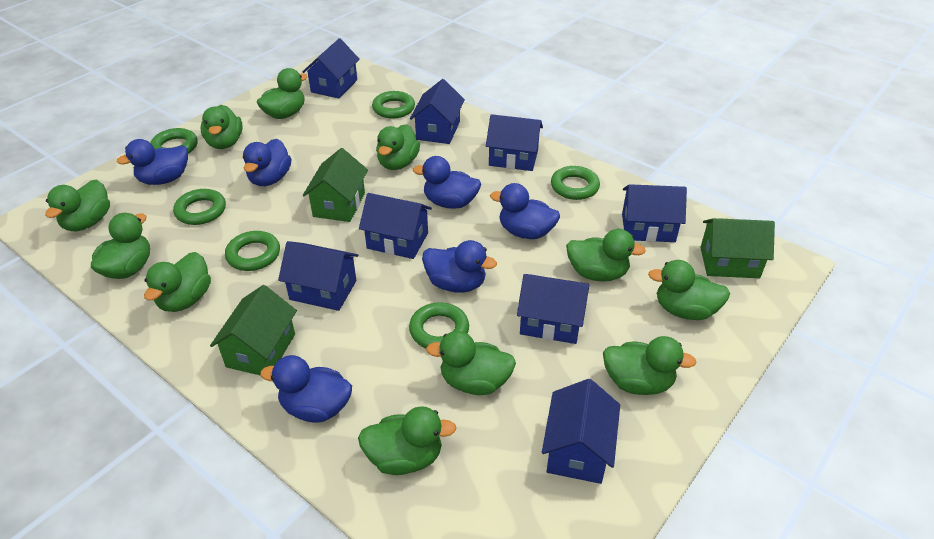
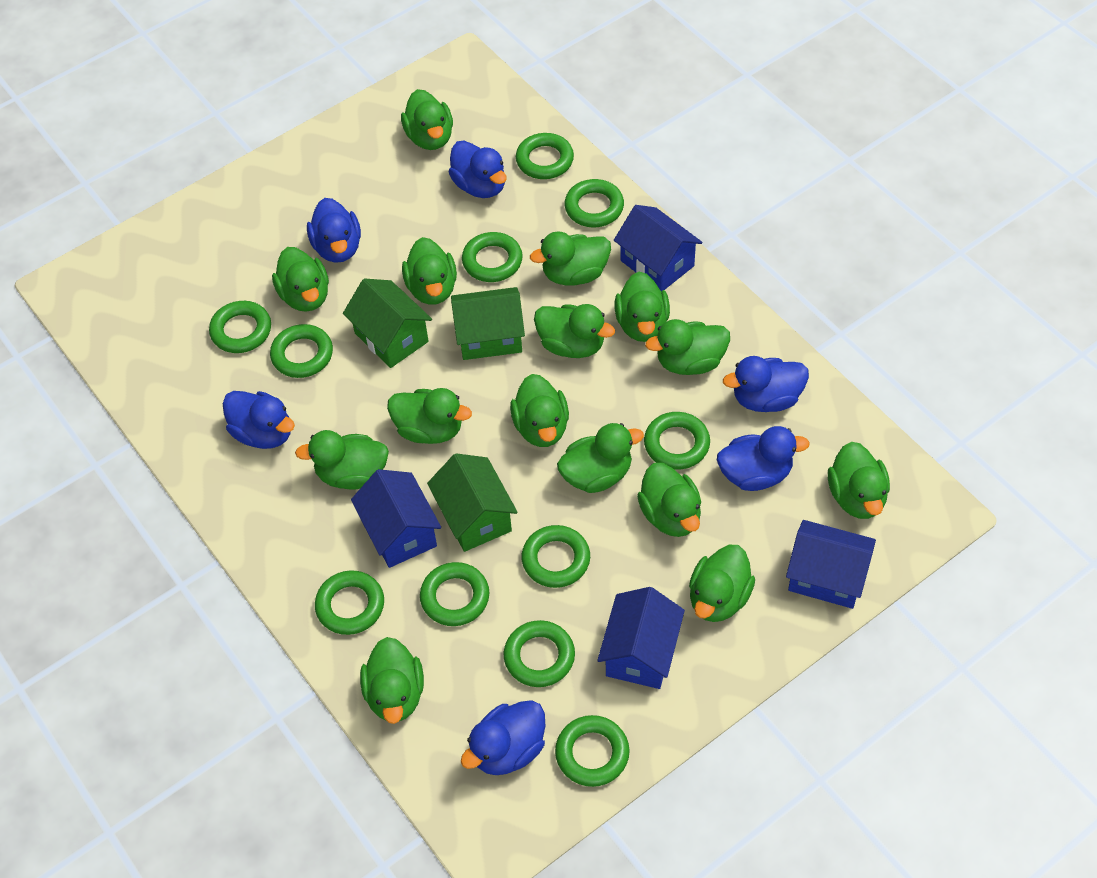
blue house: 8 -> 4
green duck: 11 -> 15
green ring: 6 -> 11

